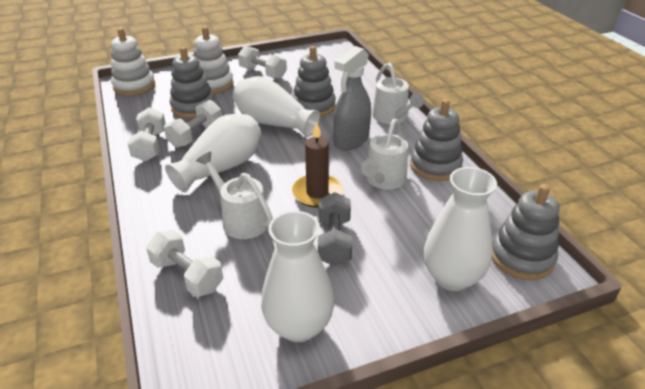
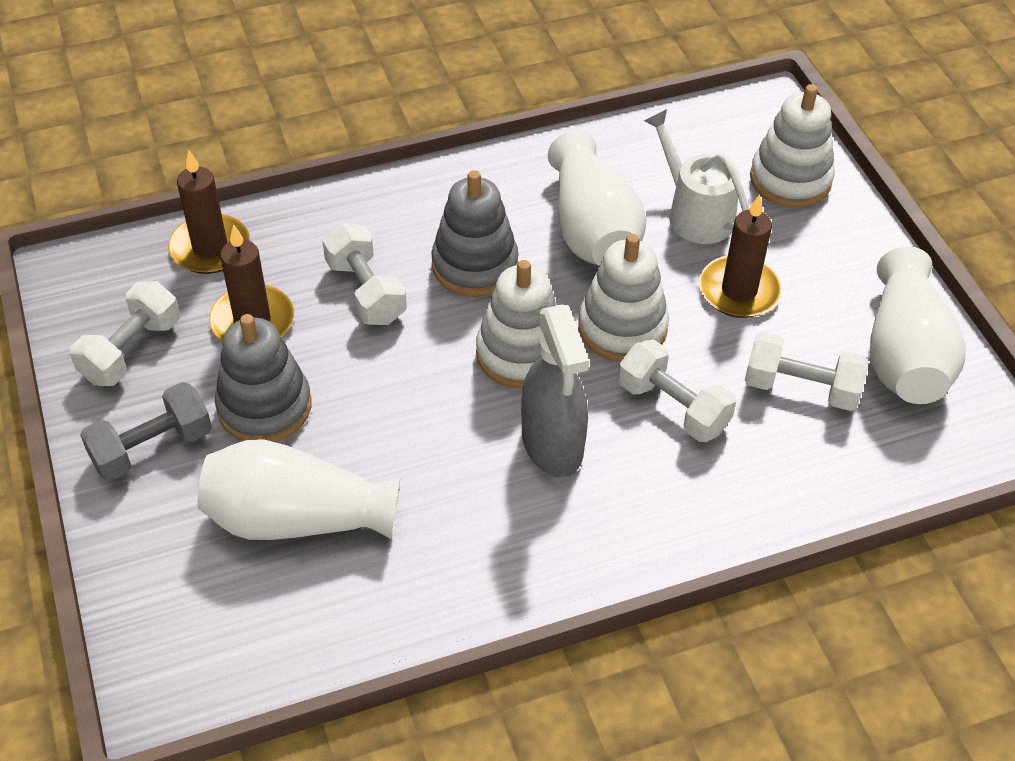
brown candle: 1 -> 3
grey stacking toy: 4 -> 2
white stacking toy: 2 -> 3
white vase: 4 -> 3
white watering can: 3 -> 1

